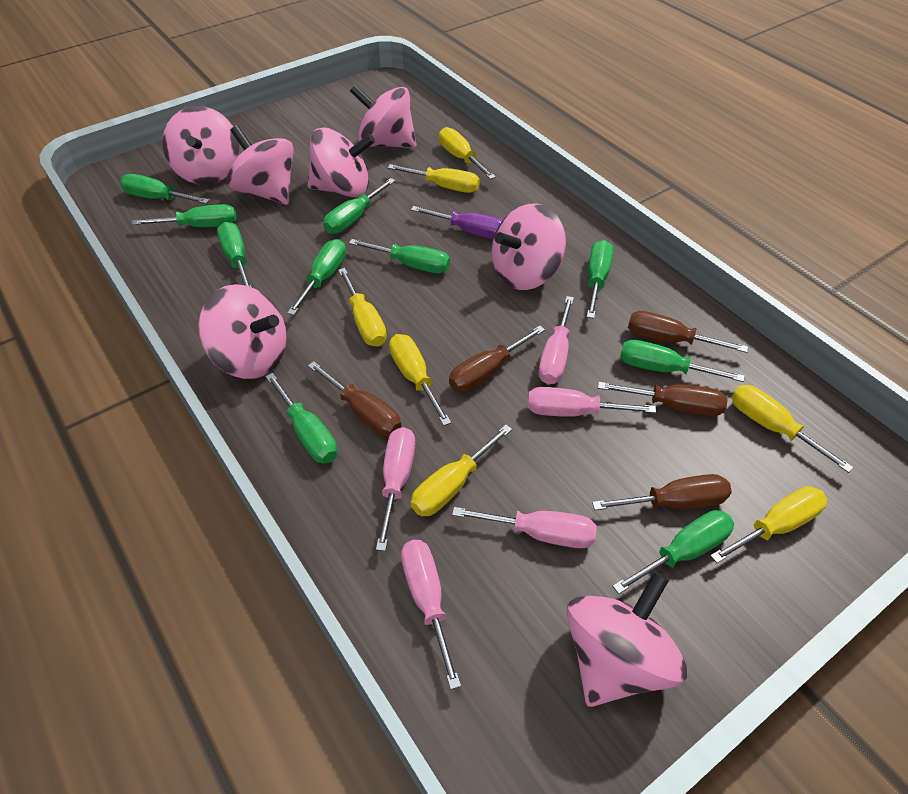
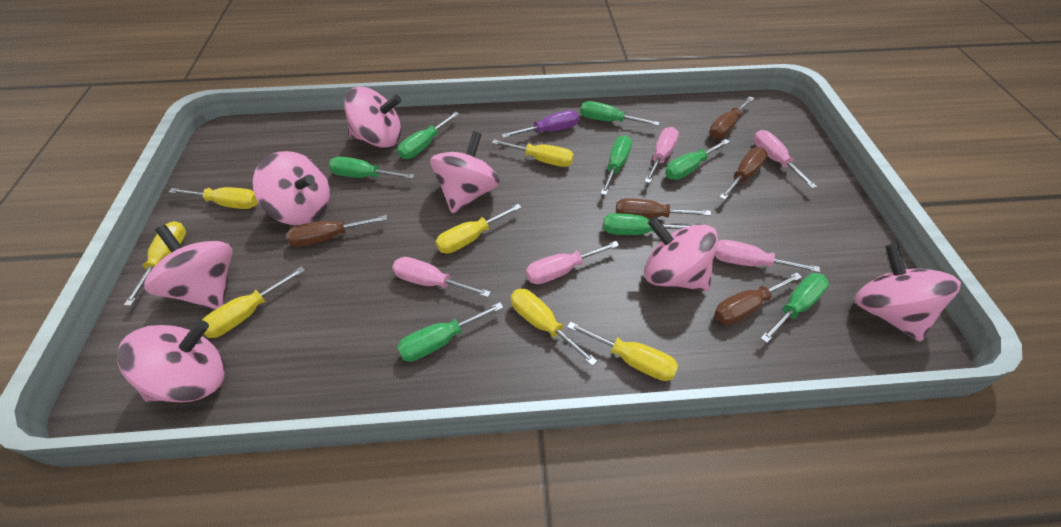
green screwdriver: 10 -> 8

